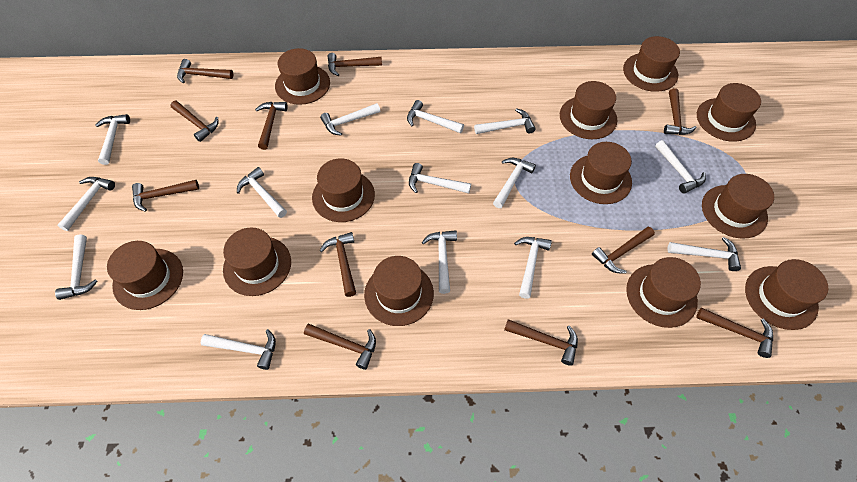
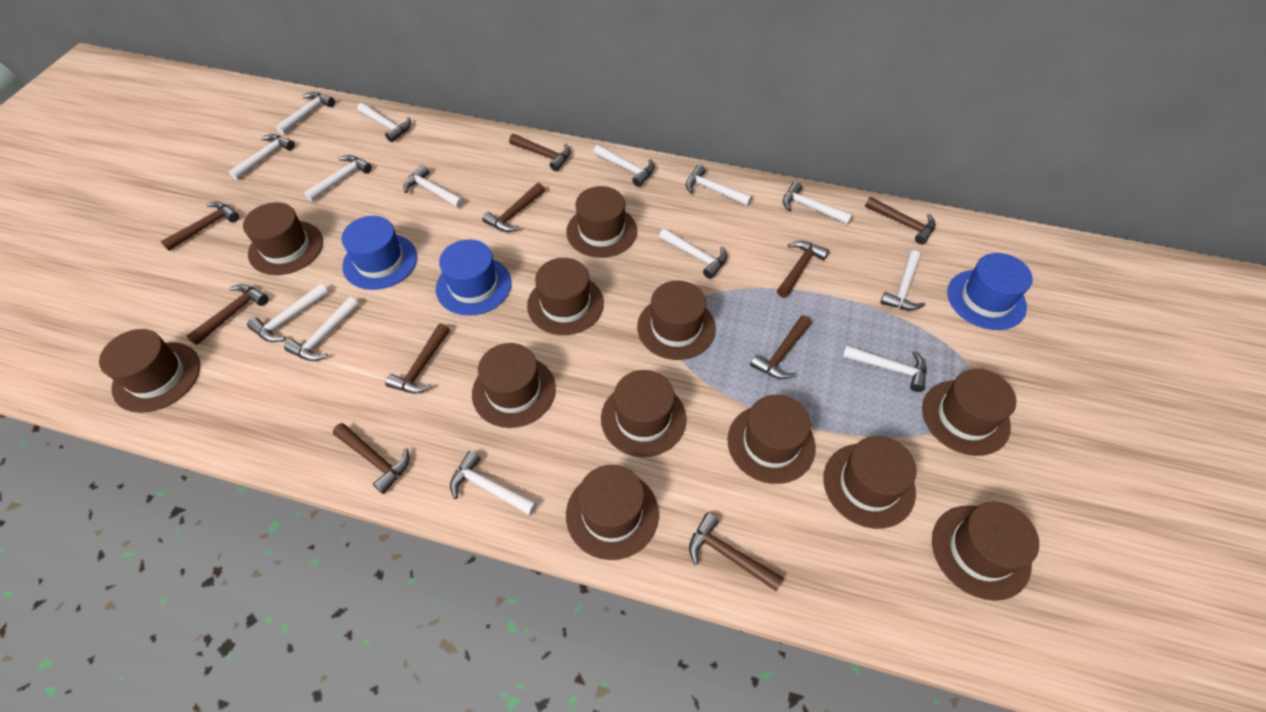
blue hat: 0 -> 3
brown hammer: 11 -> 10

